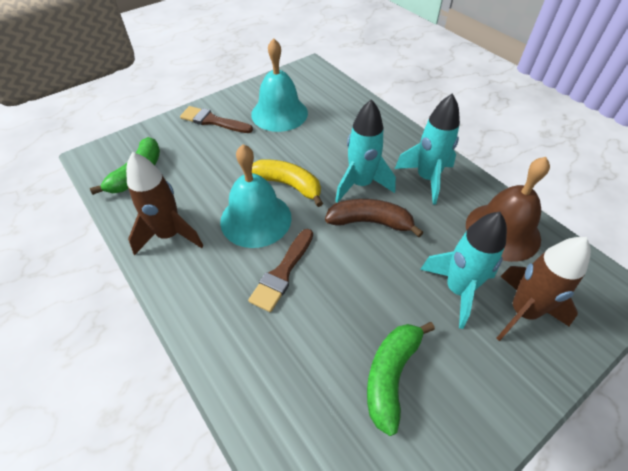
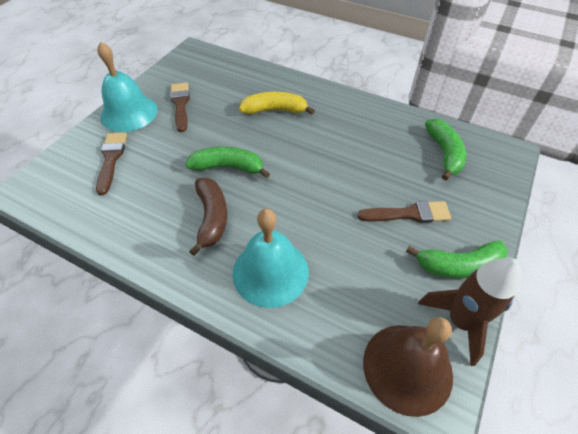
brown brush: 2 -> 3
brown rocket: 2 -> 1
green banana: 2 -> 3
turquoise rocket: 3 -> 0

